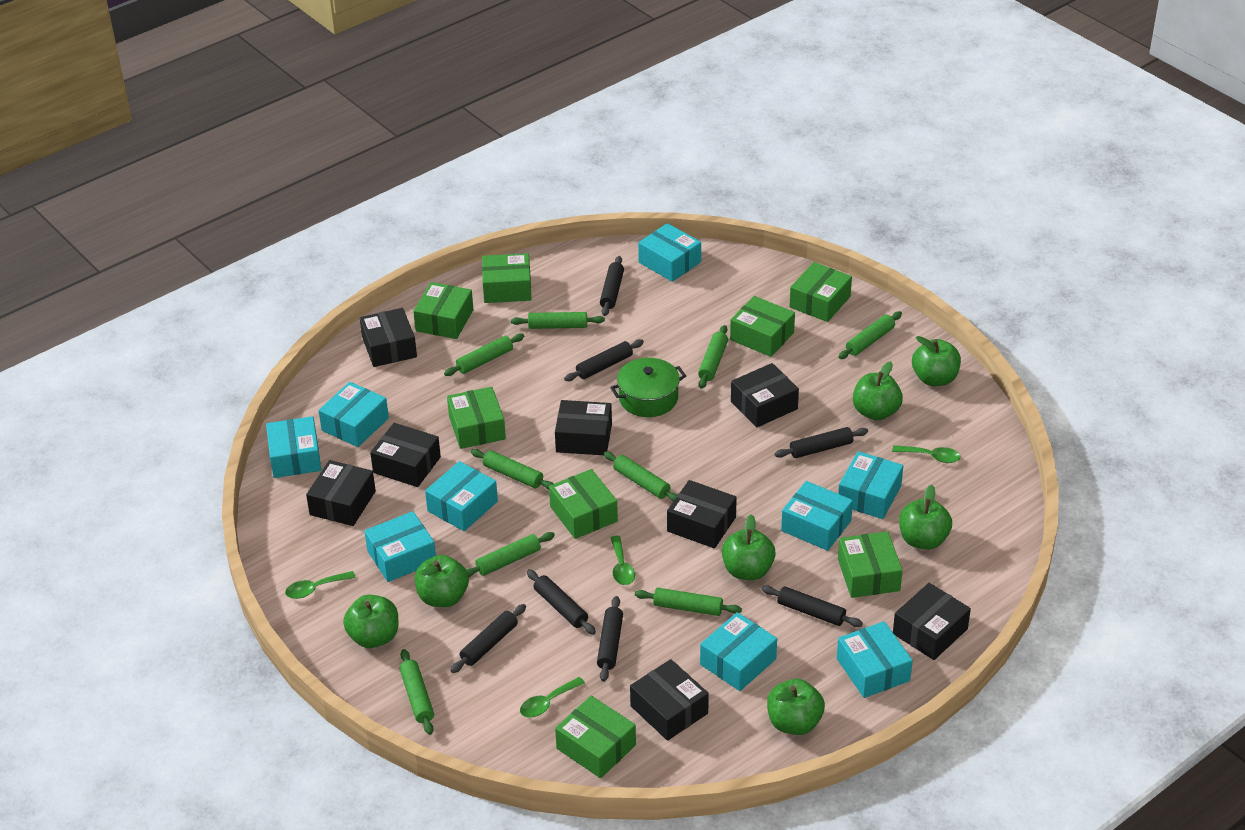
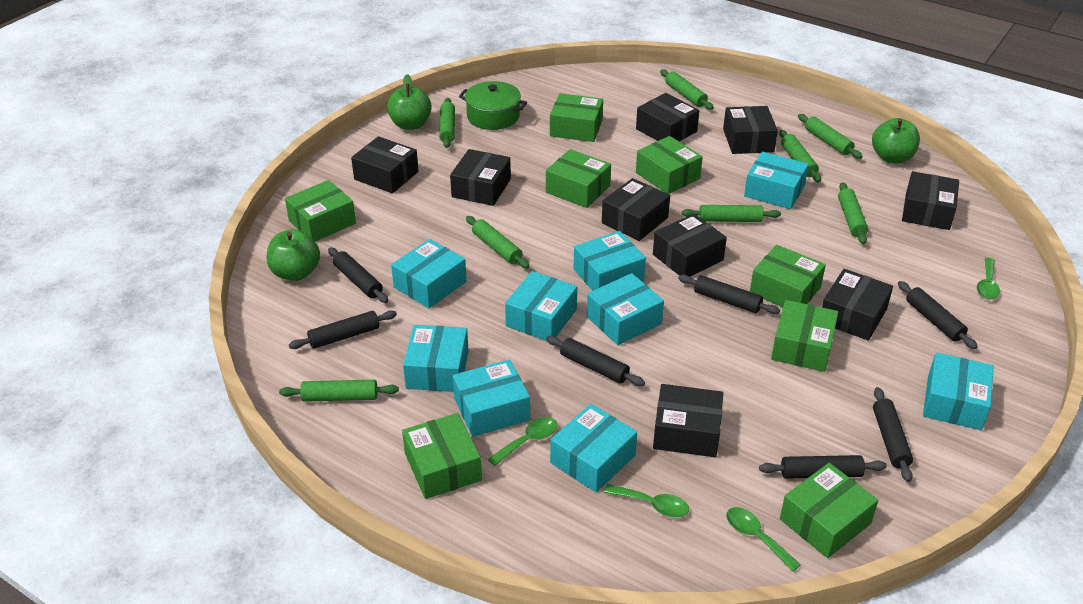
black box: 8 -> 9
green apple: 7 -> 3
green rolling pin: 9 -> 8

